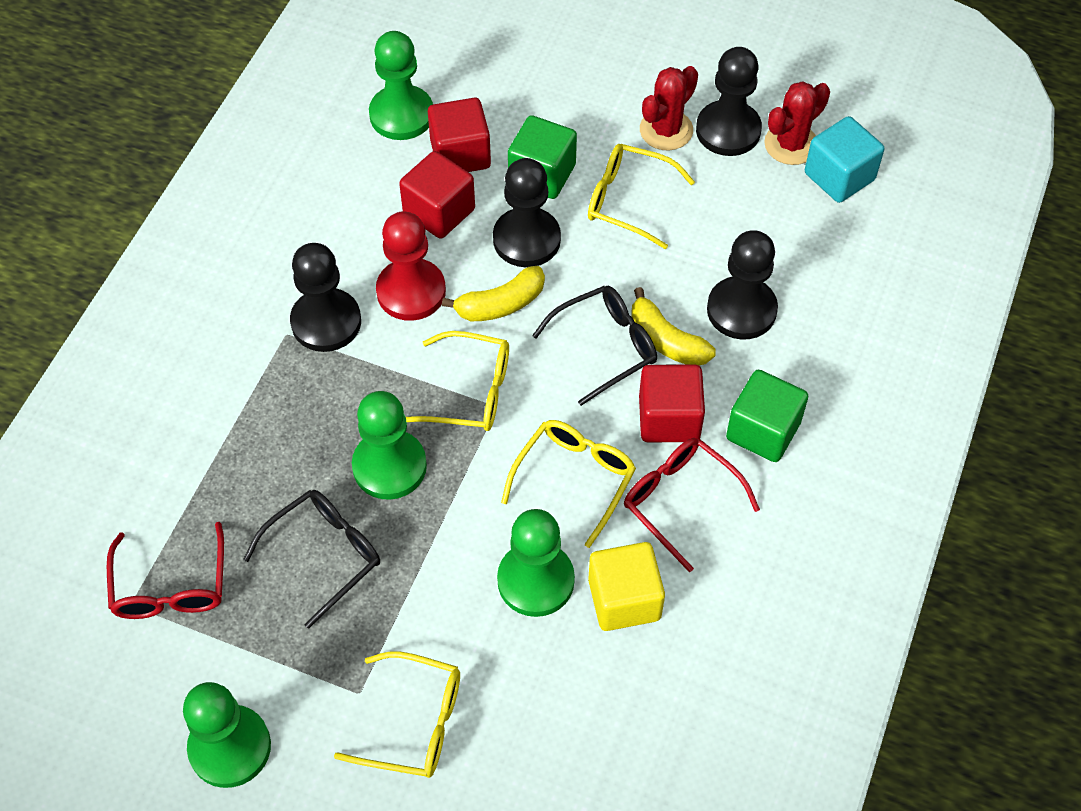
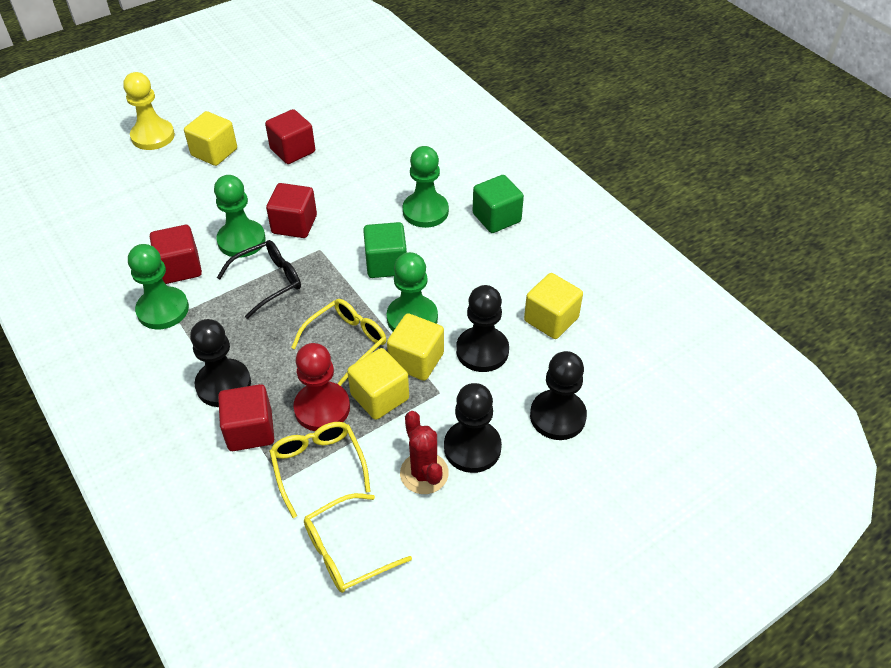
black glasses: 2 -> 1
red cactus: 2 -> 1
red cube: 3 -> 4
red glasses: 2 -> 0
turquoise cube: 1 -> 0
yellow banana: 2 -> 0
yellow cube: 1 -> 4
yellow glasses: 4 -> 3
yellow pawn: 0 -> 1

